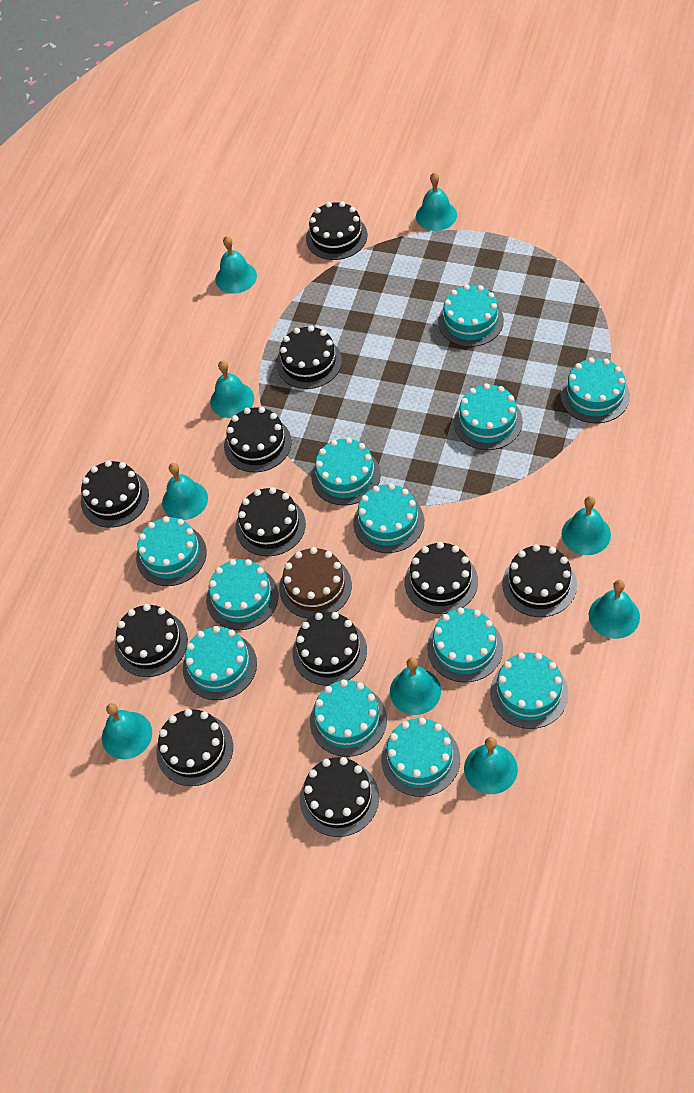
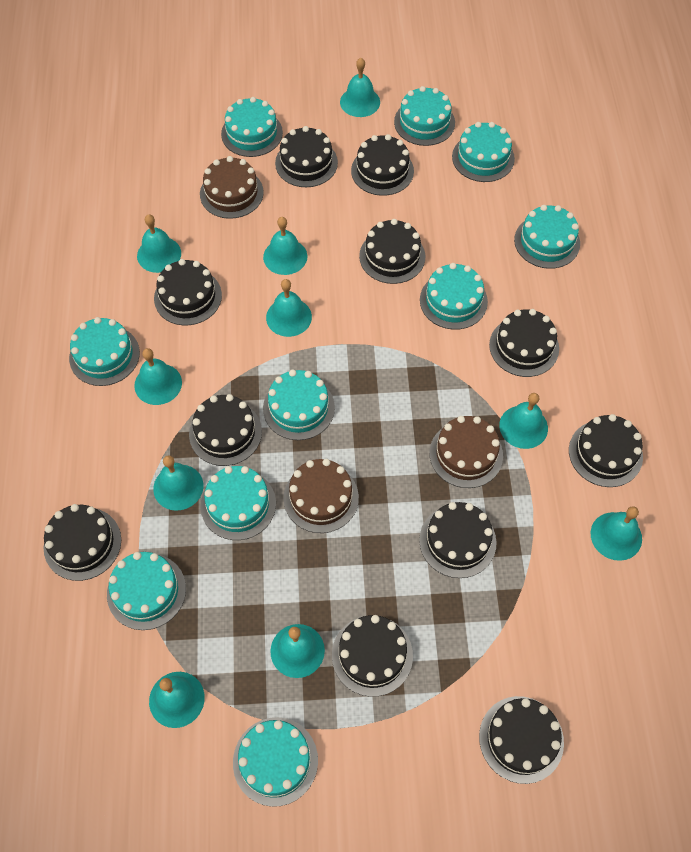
brown cake: 1 -> 3
turquoise bell: 9 -> 10
turquoise cake: 12 -> 10

